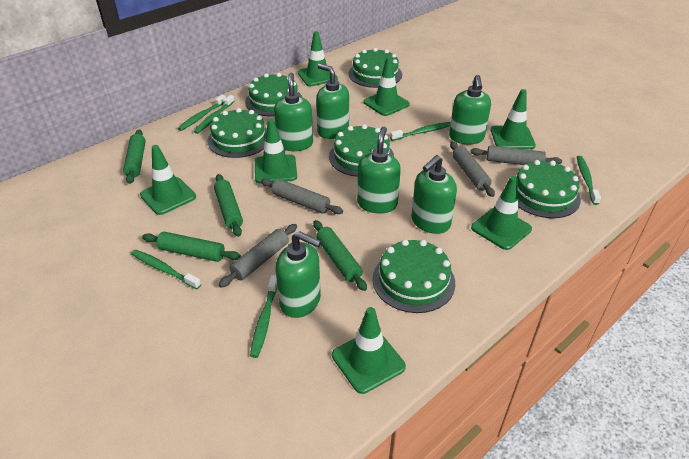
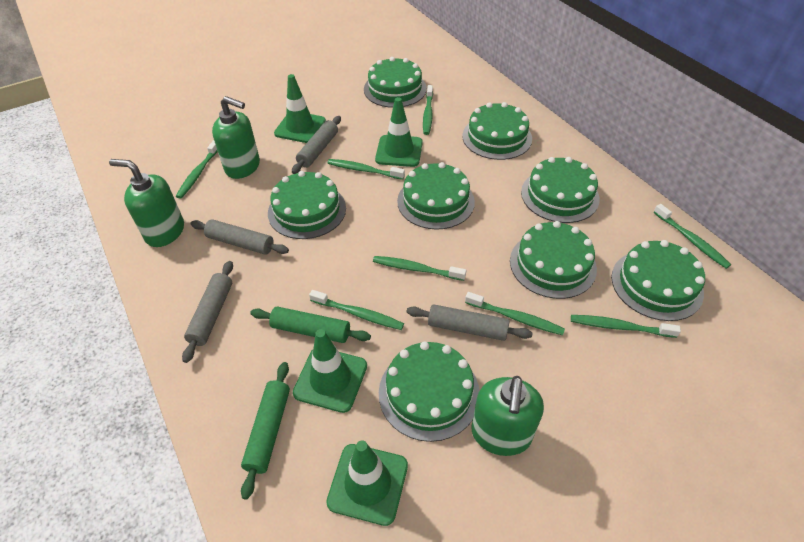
green cake: 6 -> 8
green rolling pin: 4 -> 2
green soap dispenser: 6 -> 3
green toothbrush: 6 -> 8
green traffic cone: 7 -> 4

